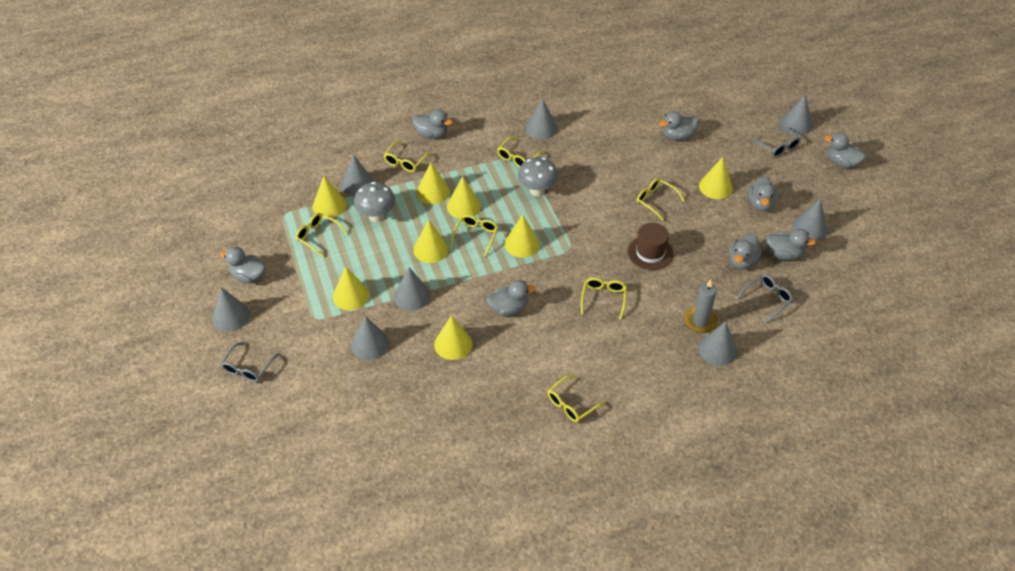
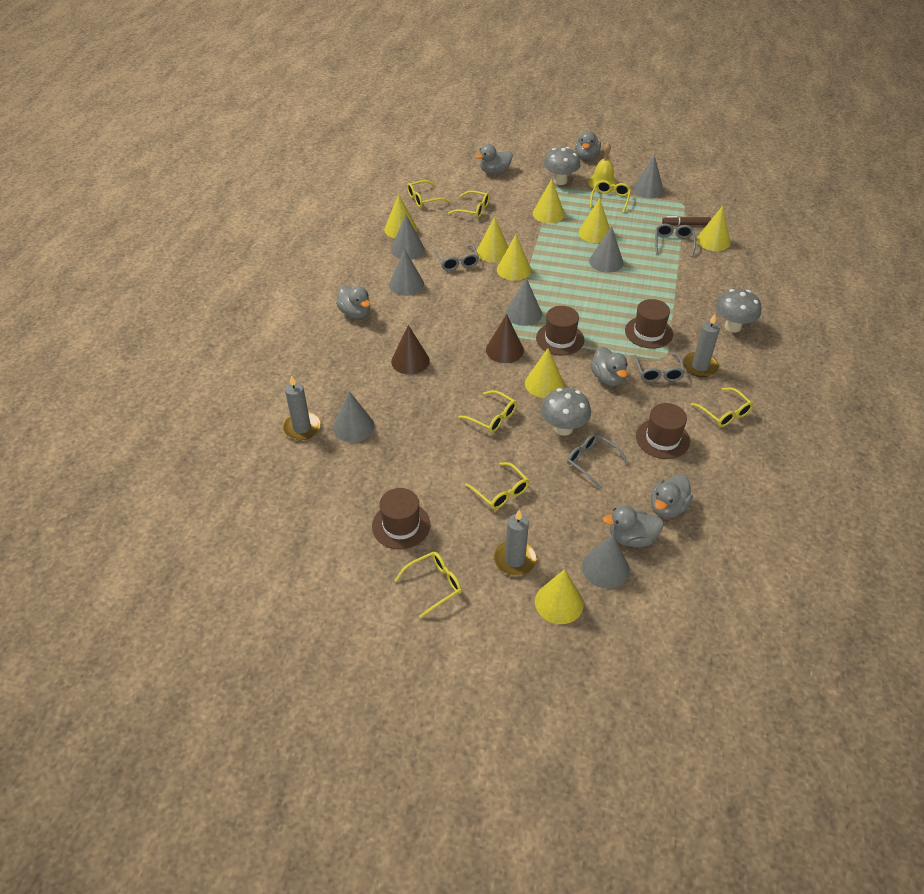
brown cone: 0 -> 2
brown hat: 1 -> 4
brown marker: 0 -> 1
grey candle: 1 -> 3
grey cone: 8 -> 7
grey duck: 8 -> 6
grey glasses: 3 -> 4
grey mushroom: 2 -> 3
yellow bell: 0 -> 1

